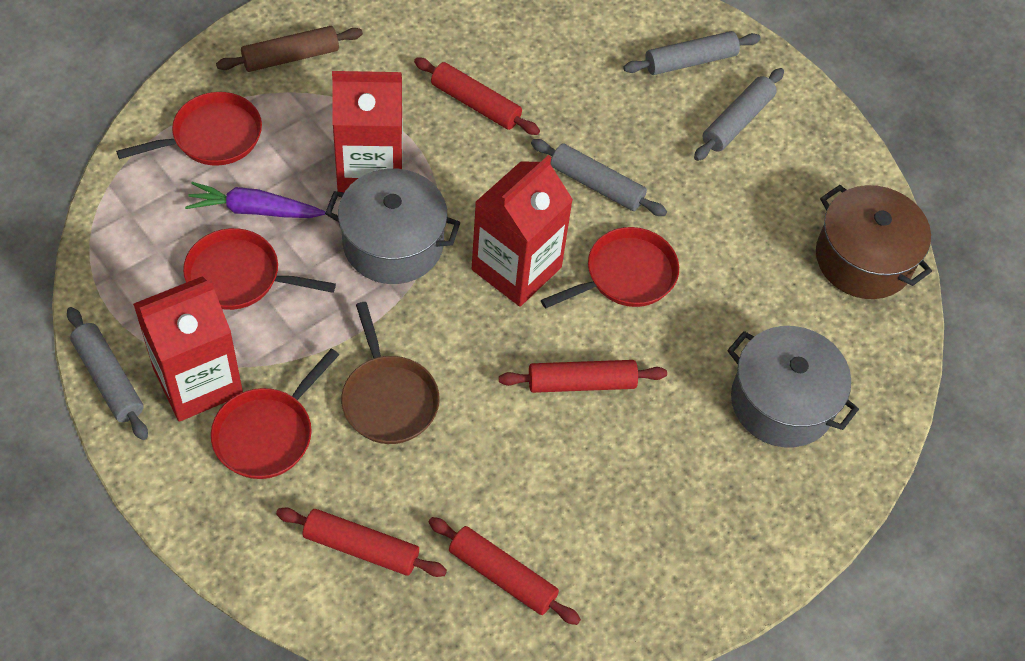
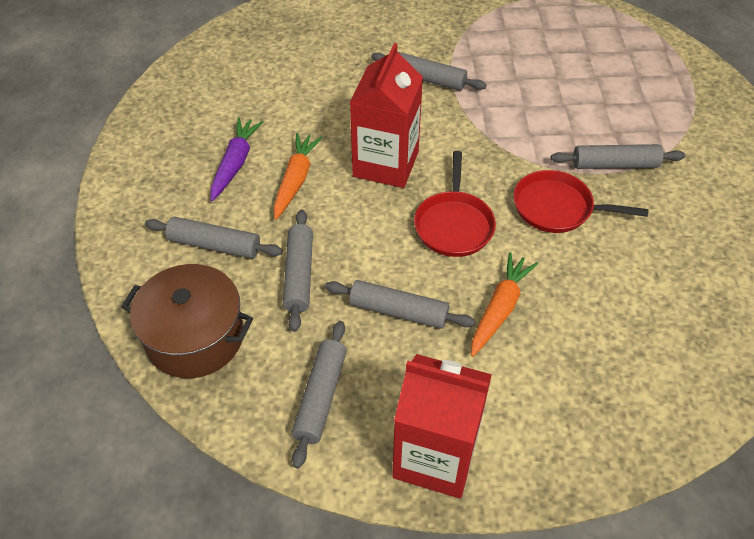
brown pan: 1 -> 0
brown rolling pin: 1 -> 0
grey pot: 2 -> 0
grey rolling pin: 4 -> 6
orange carrot: 0 -> 2
red carton: 3 -> 2
red pan: 4 -> 2
red rolling pin: 4 -> 0

